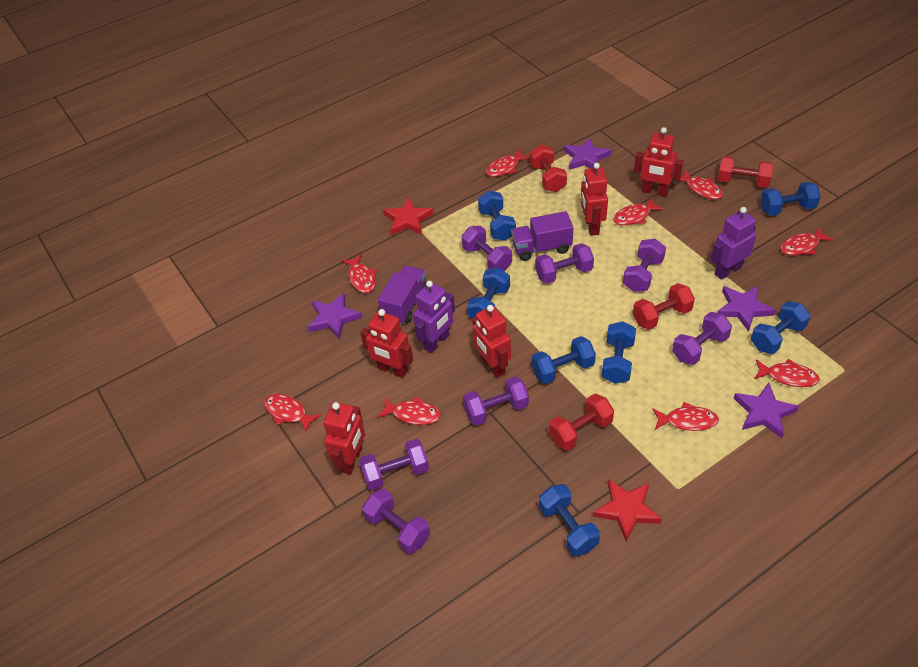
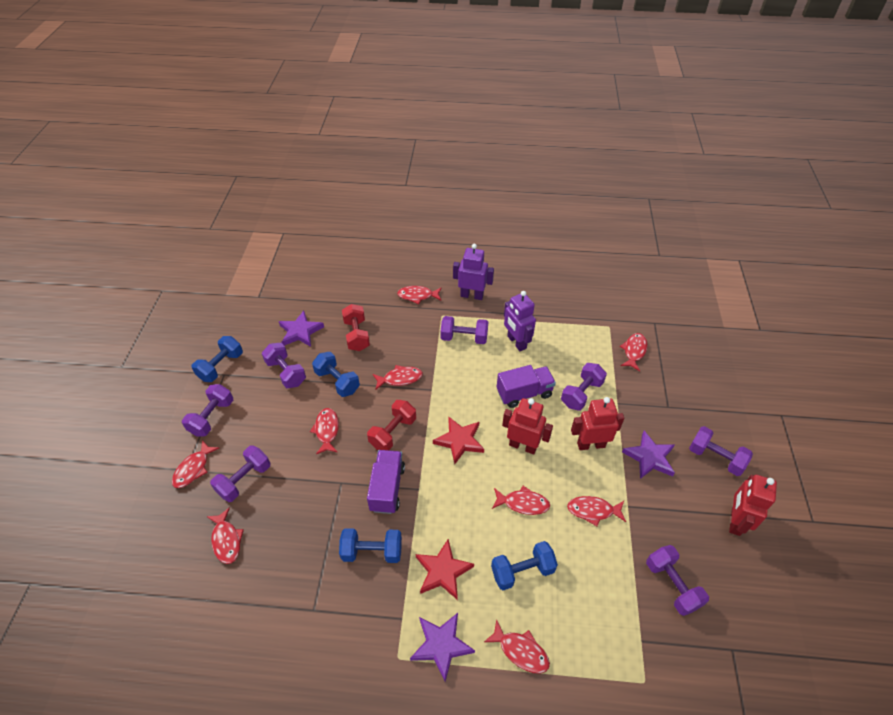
blue dumbbell: 7 -> 4
purple star: 4 -> 3
red dumbbell: 4 -> 2
red robot: 5 -> 3

